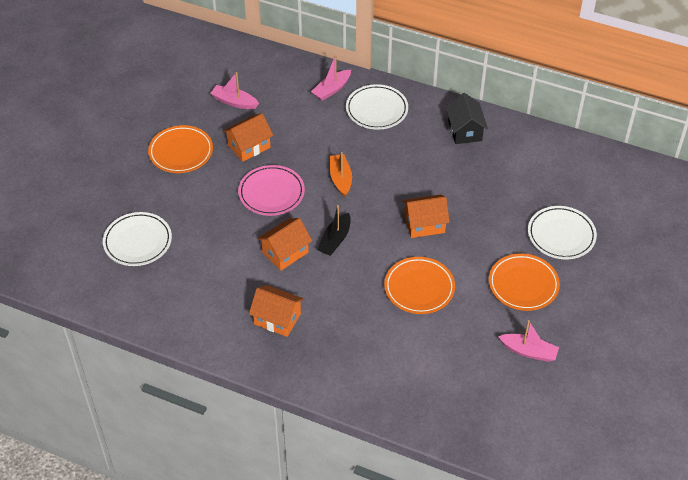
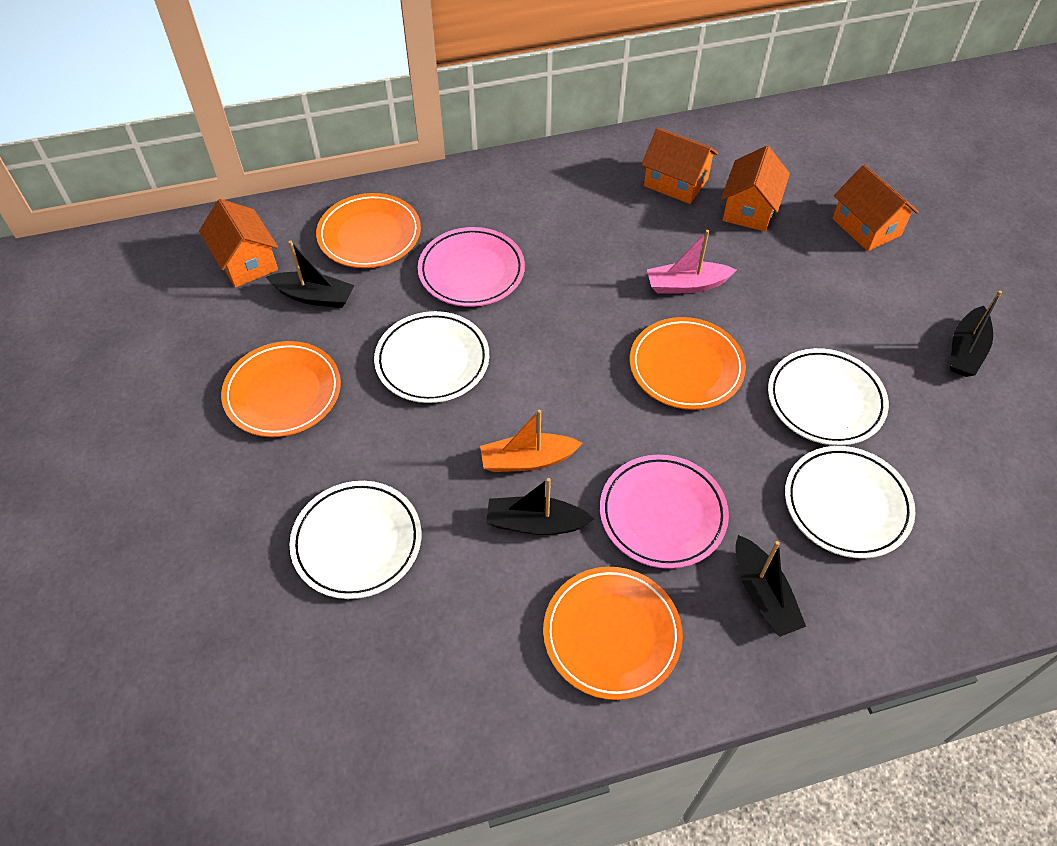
black boat: 1 -> 4
black house: 1 -> 0
orange plate: 3 -> 4
pink boat: 3 -> 1
pink plate: 1 -> 2
white plate: 3 -> 4

